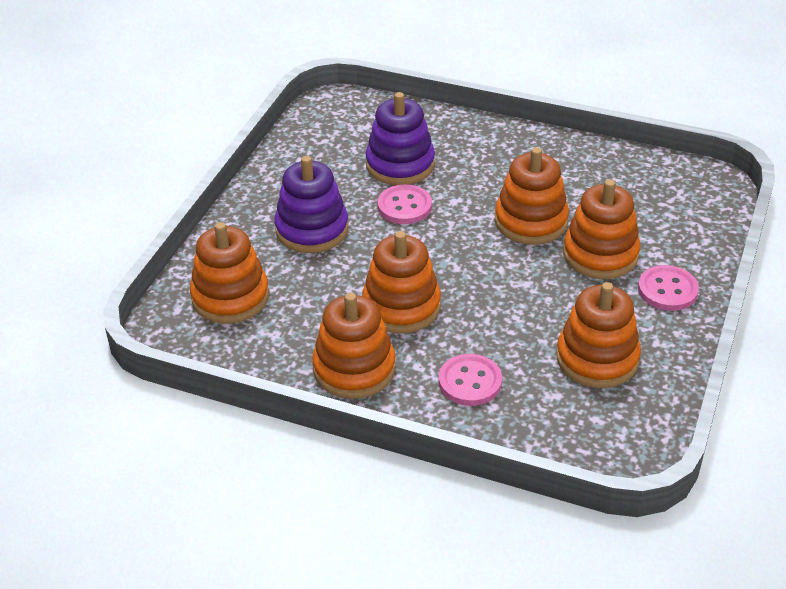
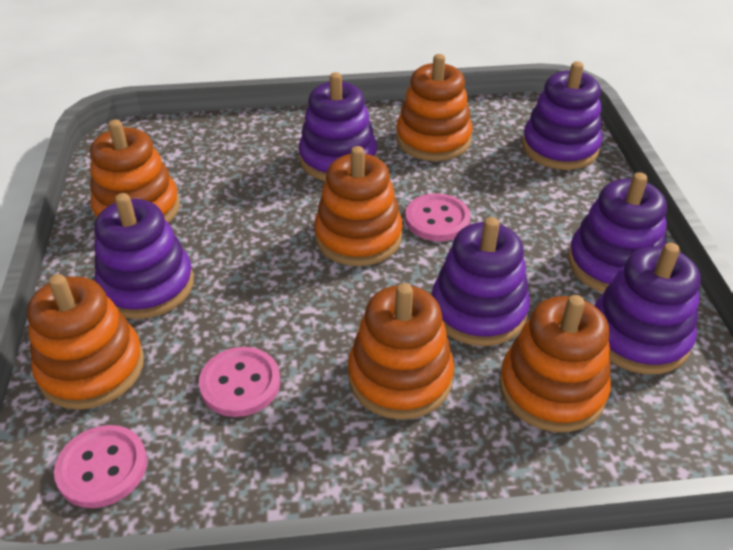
purple stacking toy: 2 -> 6

